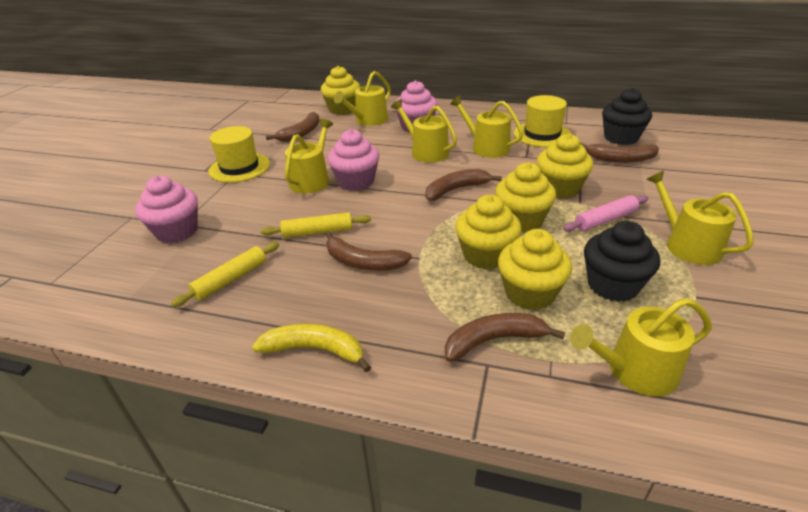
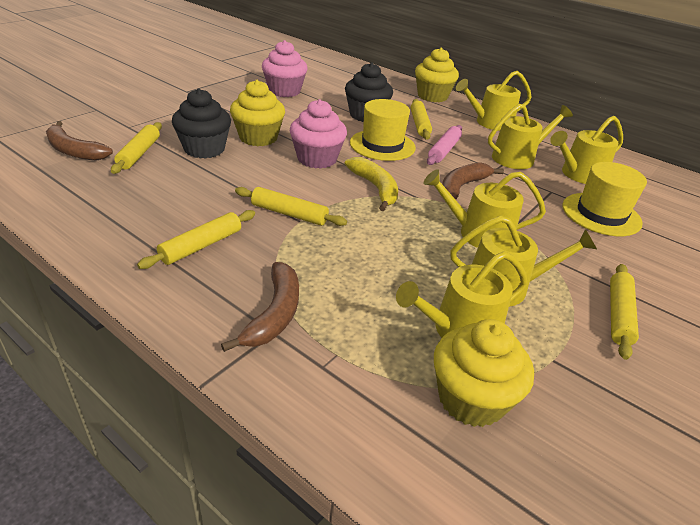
brown banana: 5 -> 3
pink cupcake: 3 -> 2
yellow cupcake: 5 -> 3
yellow rolling pin: 2 -> 5

